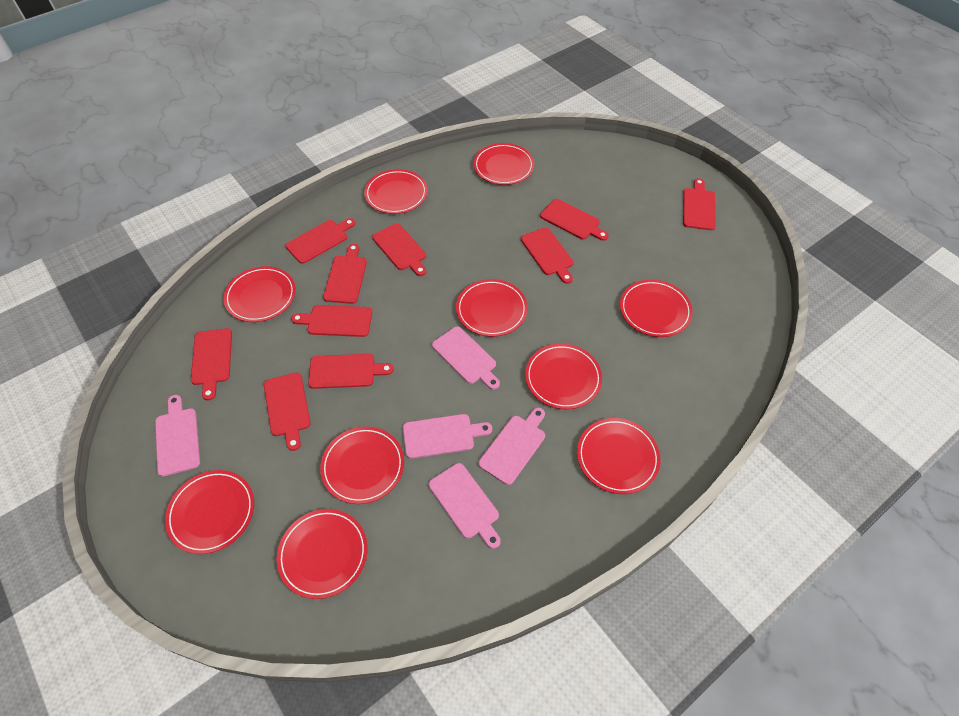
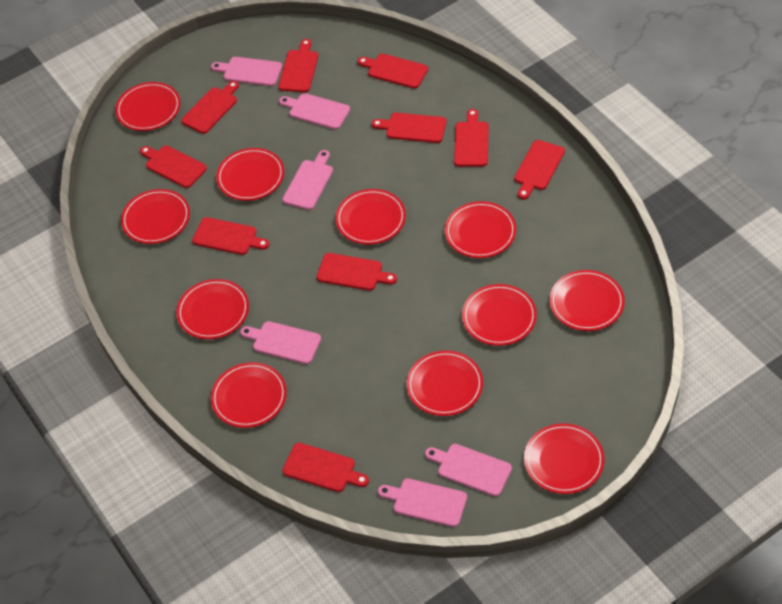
pink cutting board: 5 -> 6
red plate: 10 -> 11

